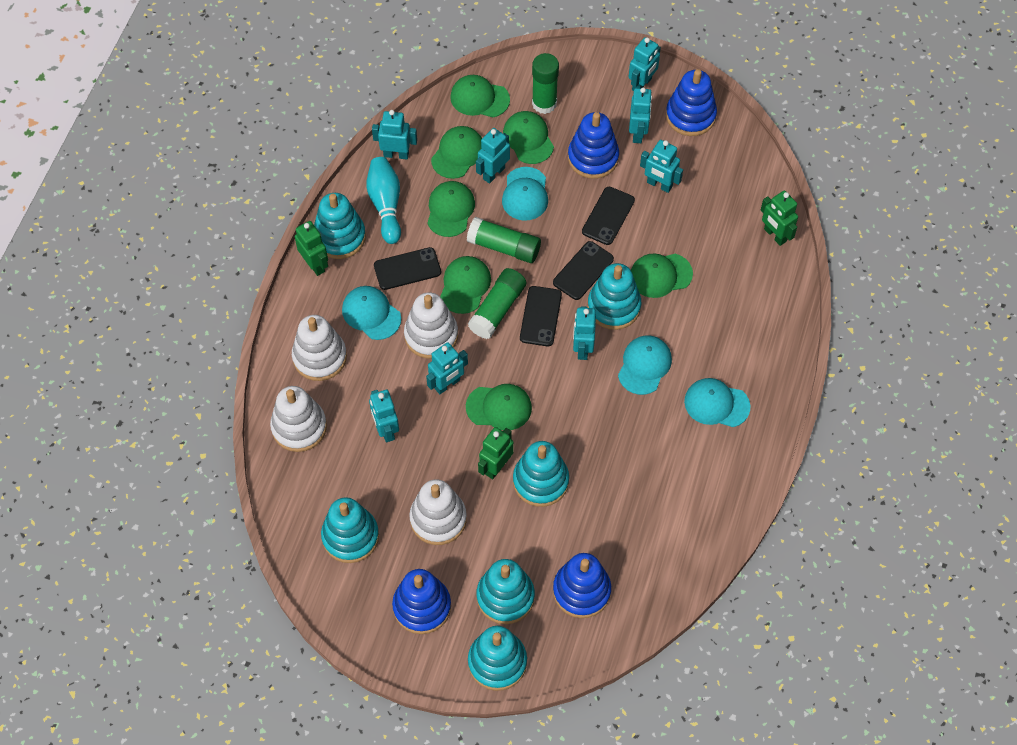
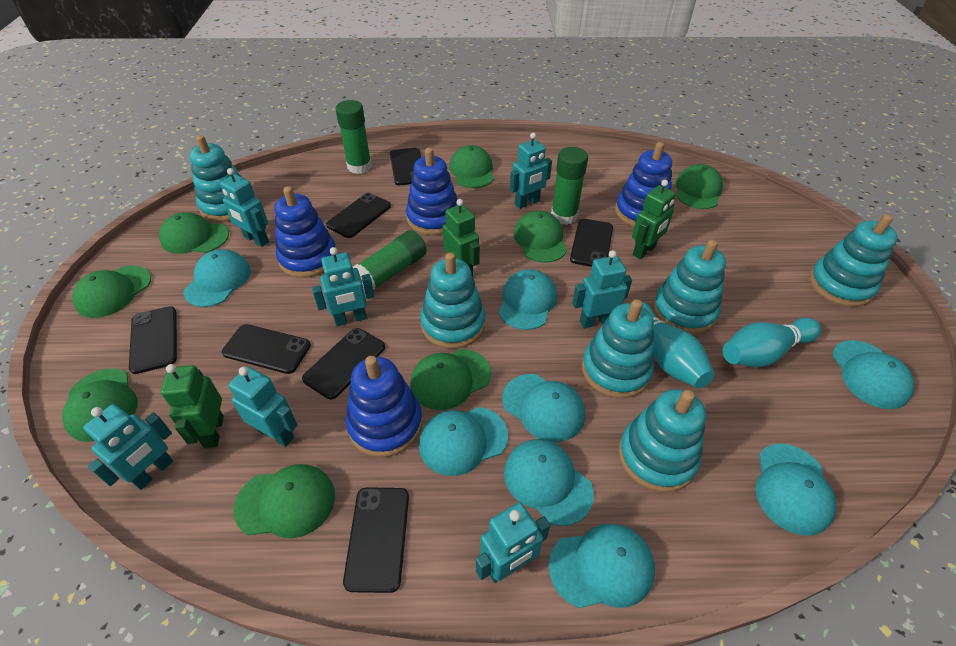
black phone: 4 -> 7
green cap: 7 -> 8
turquoise bowling pin: 1 -> 2
turquoise cap: 4 -> 8
turquoise robot: 8 -> 7
white stacking toy: 4 -> 0

